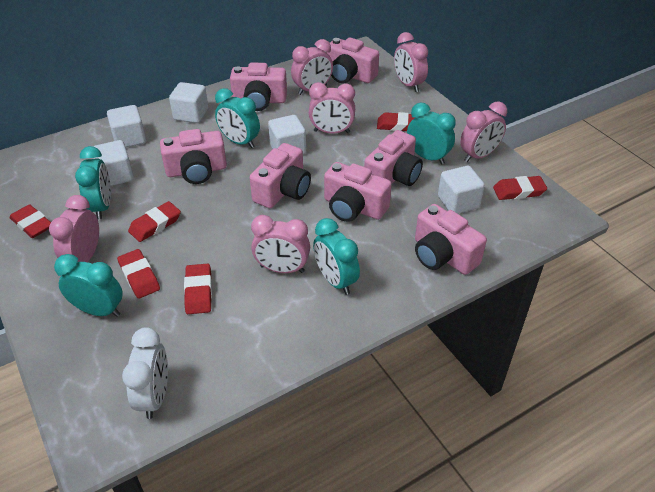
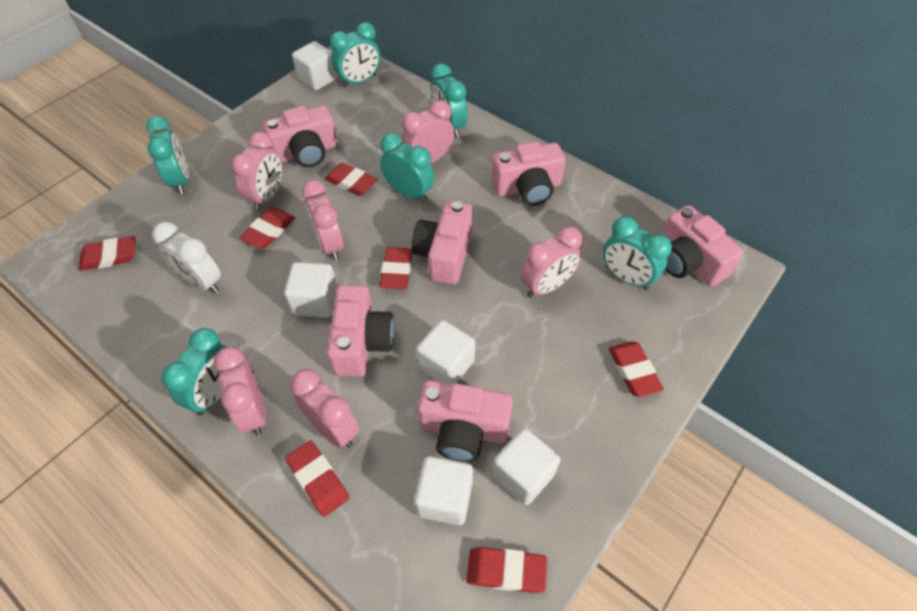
pink camera: 7 -> 6
red eraser: 6 -> 7
turquoise clock: 5 -> 6

